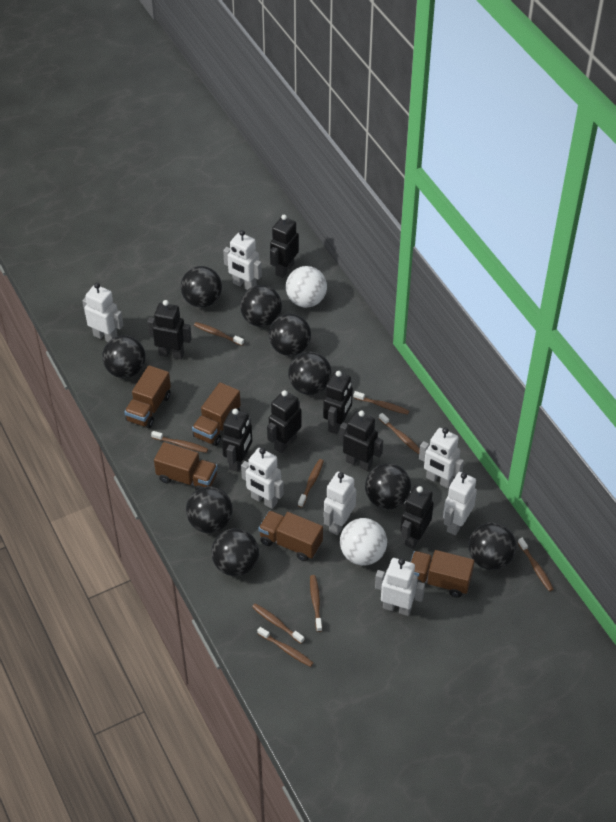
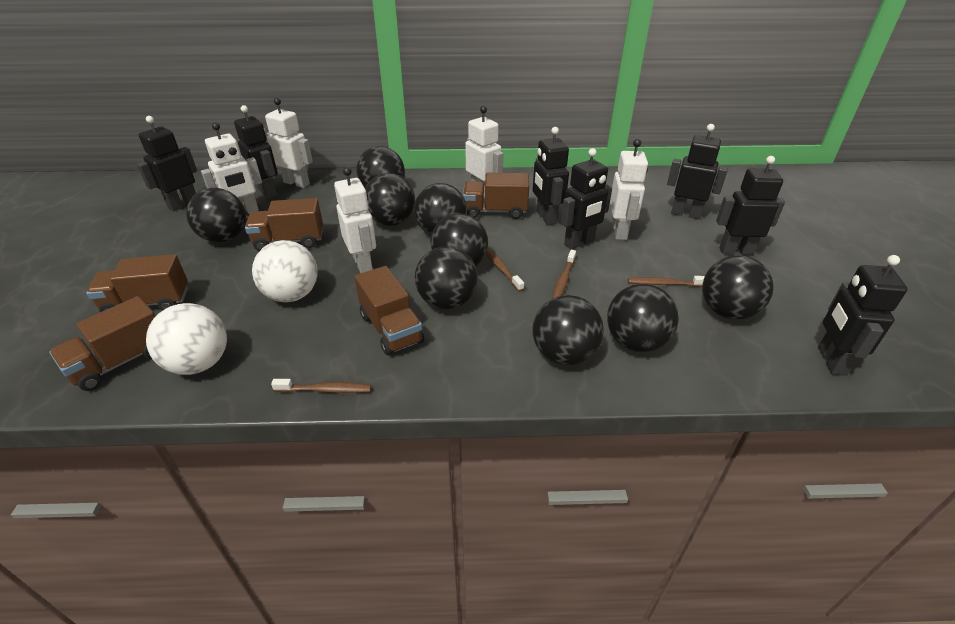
brown toothbrush: 9 -> 4
white robot: 7 -> 5

